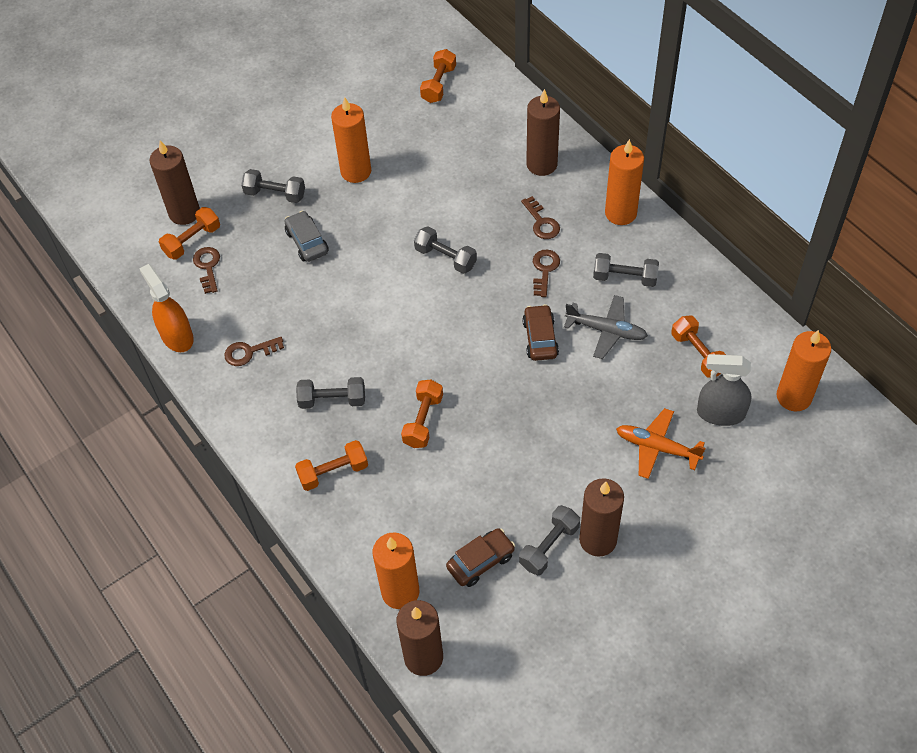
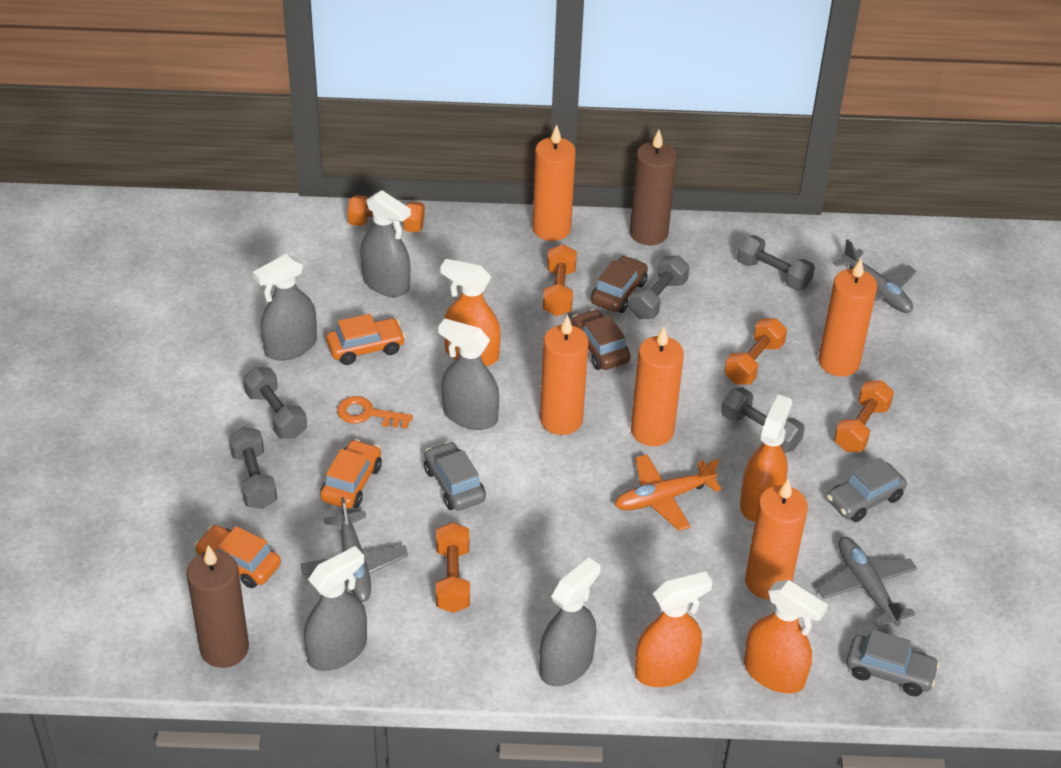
brown candle: 4 -> 2
brown key: 4 -> 0
grey car: 1 -> 3
grey plane: 1 -> 3
grey spray bottle: 1 -> 5
orange candle: 4 -> 5
orange car: 0 -> 3
orange key: 0 -> 1
orange spray bottle: 1 -> 4

